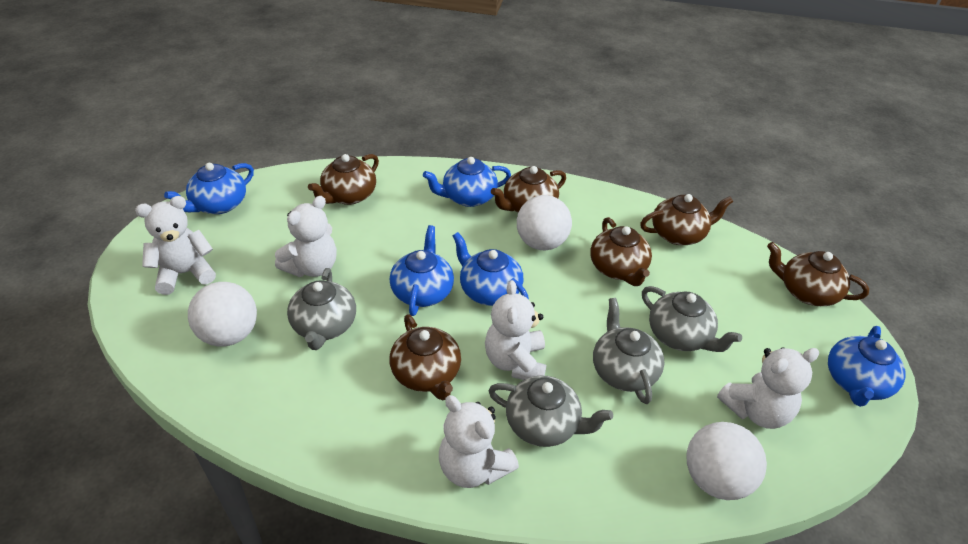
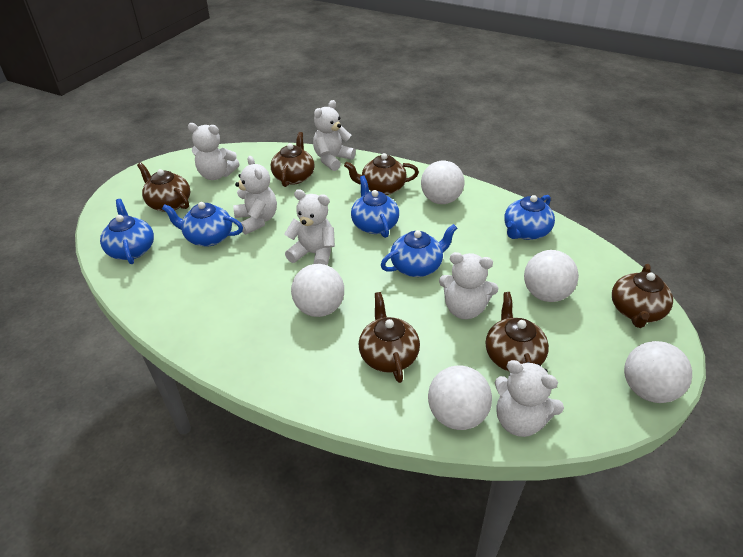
grey teapot: 4 -> 0
white ball: 3 -> 5
white teddy bear: 5 -> 6

